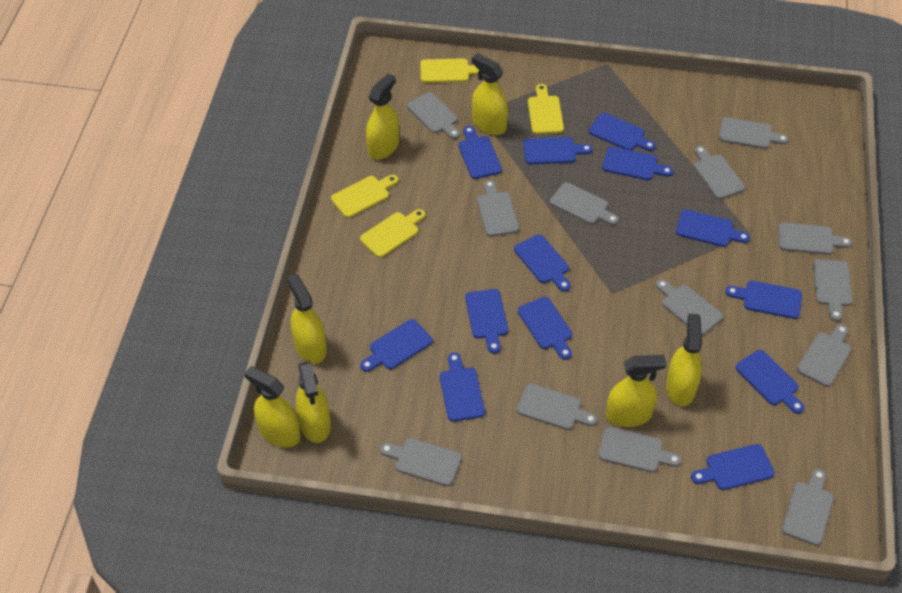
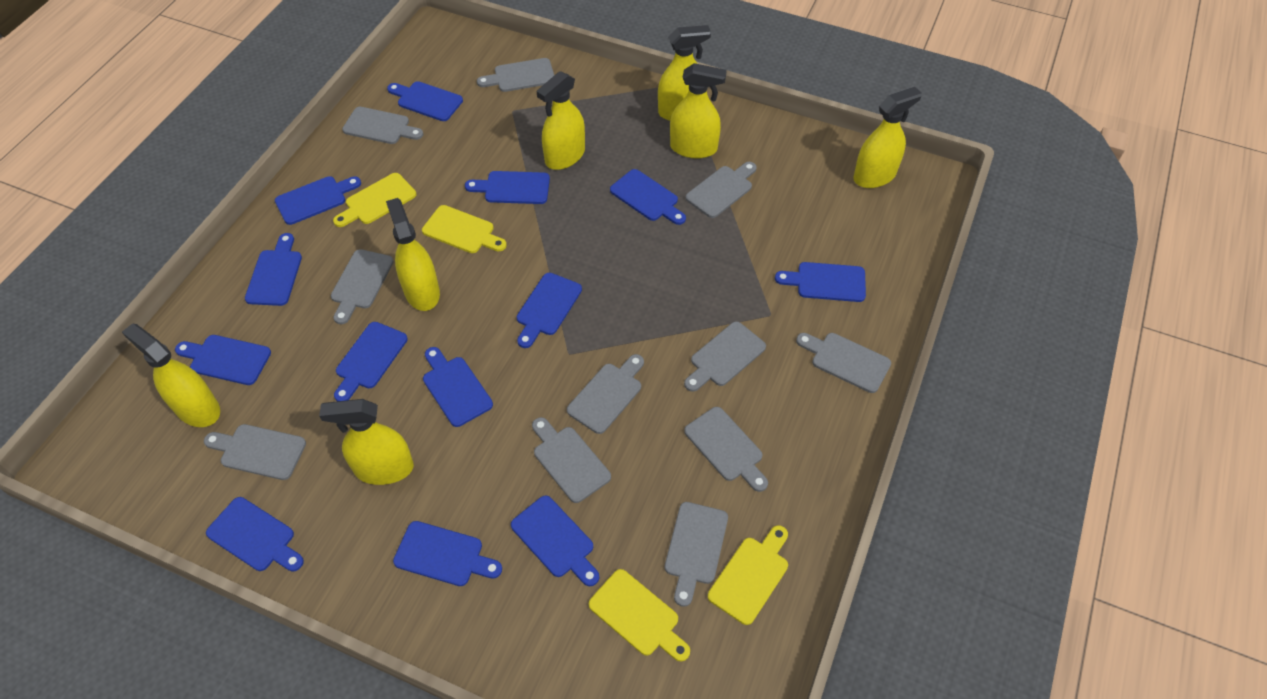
grey cutting board: 13 -> 11

